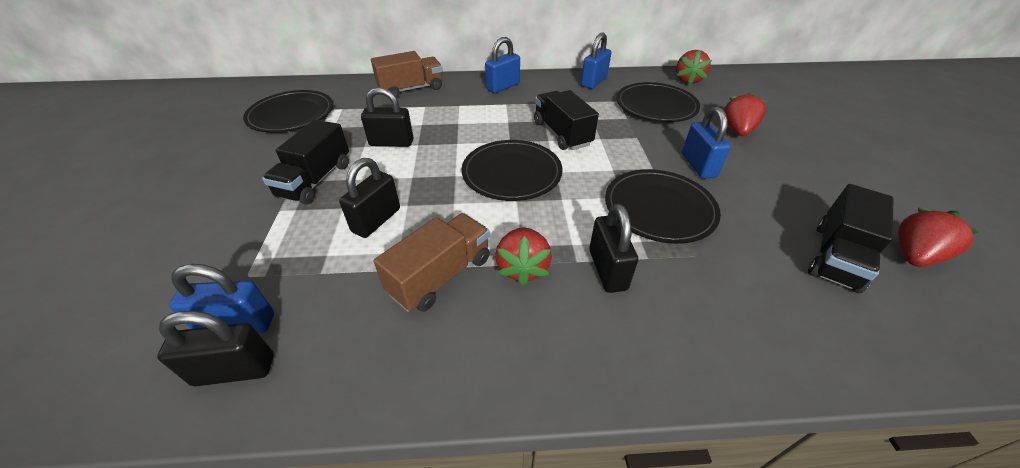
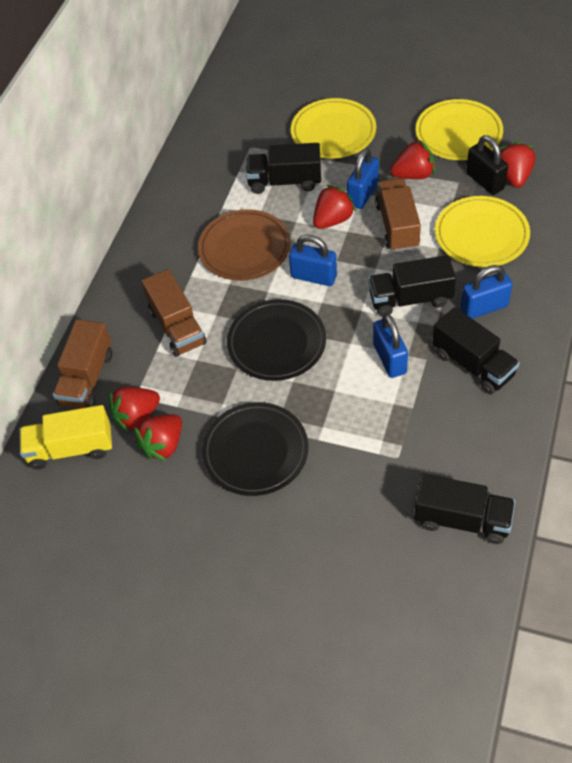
black padlock: 4 -> 1
black plate: 4 -> 2
black truck: 3 -> 4
brown plate: 0 -> 1
brown truck: 2 -> 3
red strawberry: 4 -> 5
yellow plate: 0 -> 3
yellow truck: 0 -> 1

